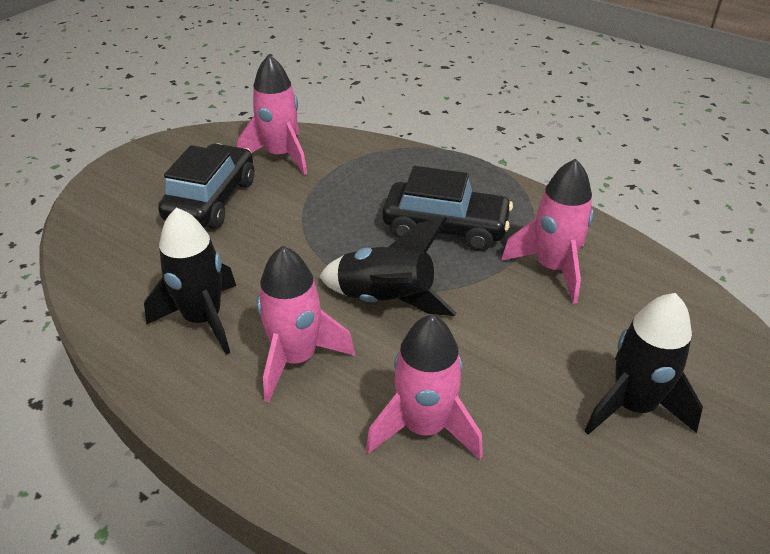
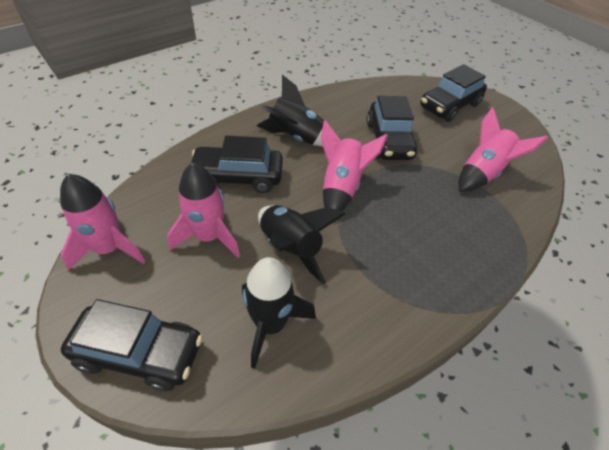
black car: 2 -> 4

